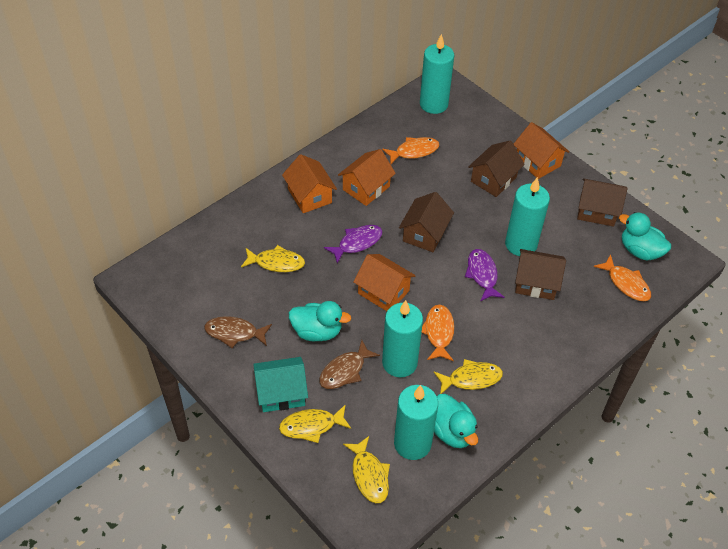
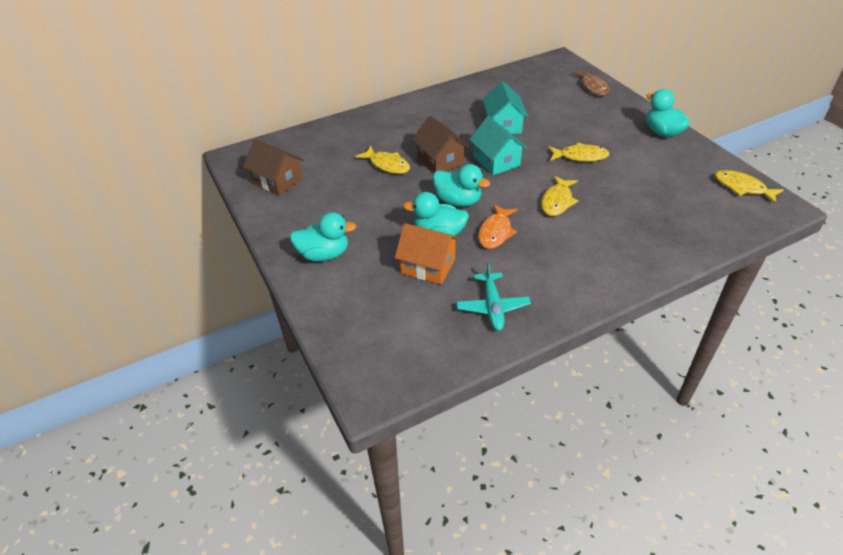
brown fish: 2 -> 1
brown house: 4 -> 2
orange fish: 3 -> 1
orange house: 4 -> 1
purple fish: 2 -> 0
turquoise candle: 4 -> 0
turquoise duck: 3 -> 4
turquoise house: 1 -> 2
turquoise plane: 0 -> 1

